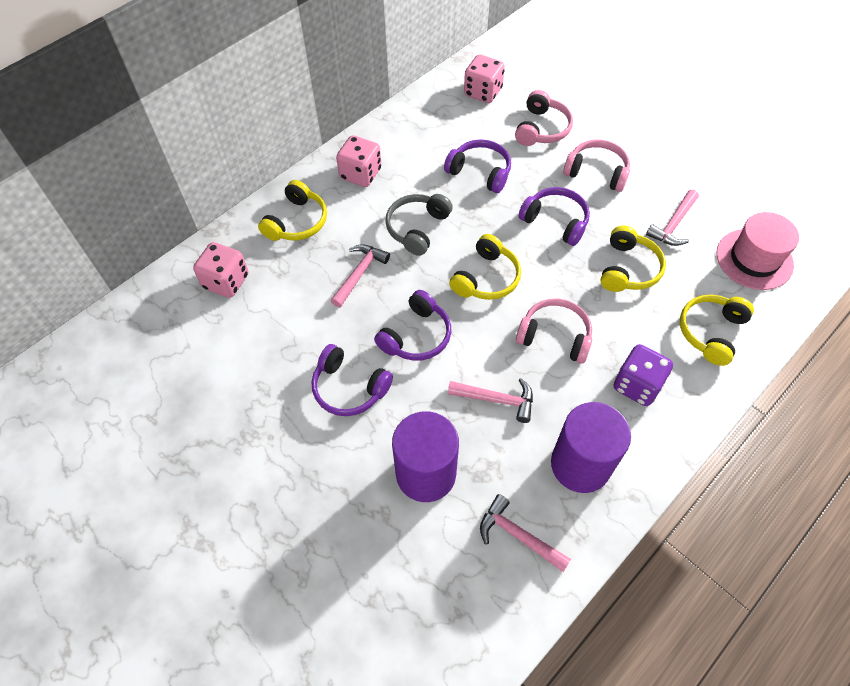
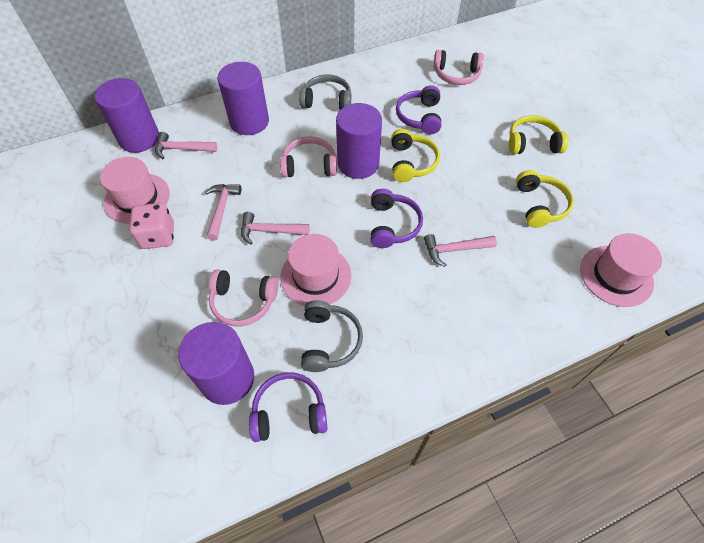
grey headphones: 1 -> 2
pink dice: 3 -> 1
pink hat: 1 -> 3
purple cylinder: 2 -> 4
purple dice: 1 -> 0
purple headphones: 4 -> 3
yellow headphones: 4 -> 3

